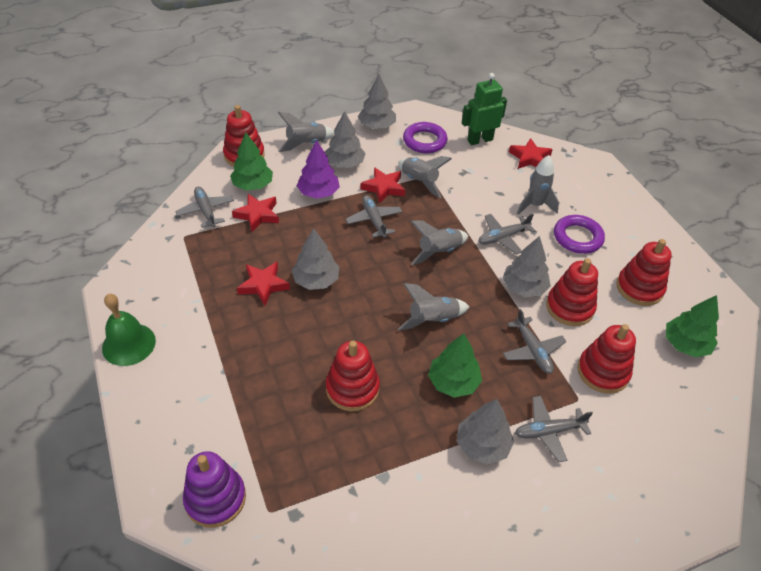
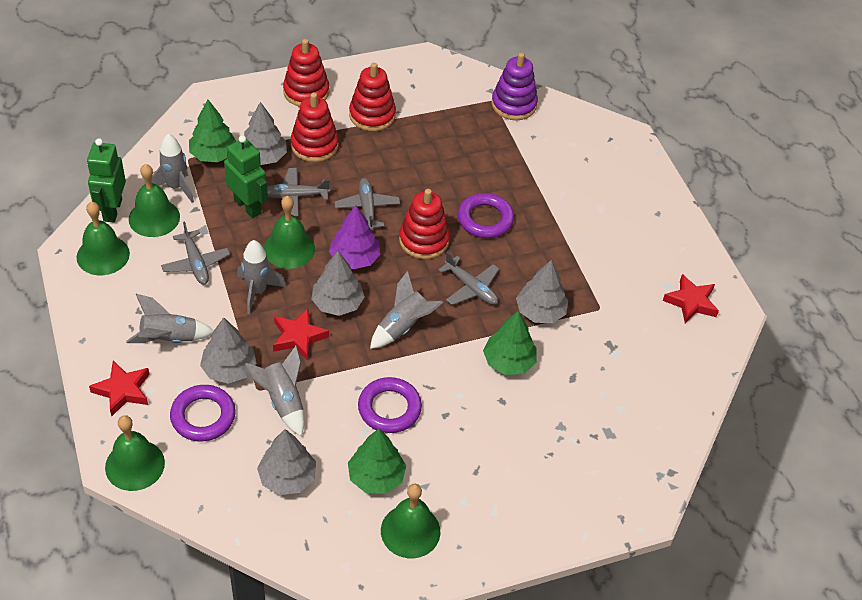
green bell: 1 -> 5
green robot: 1 -> 2
grey plane: 5 -> 4
purple ring: 2 -> 3
red stacking toy: 5 -> 4
red star: 4 -> 3

